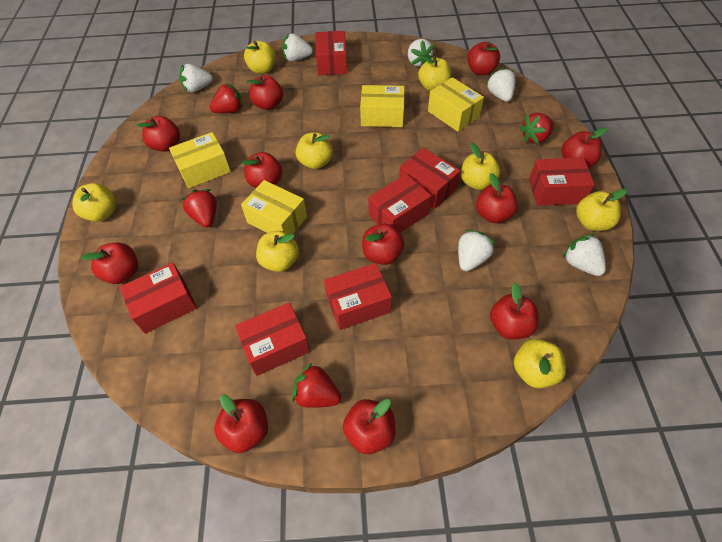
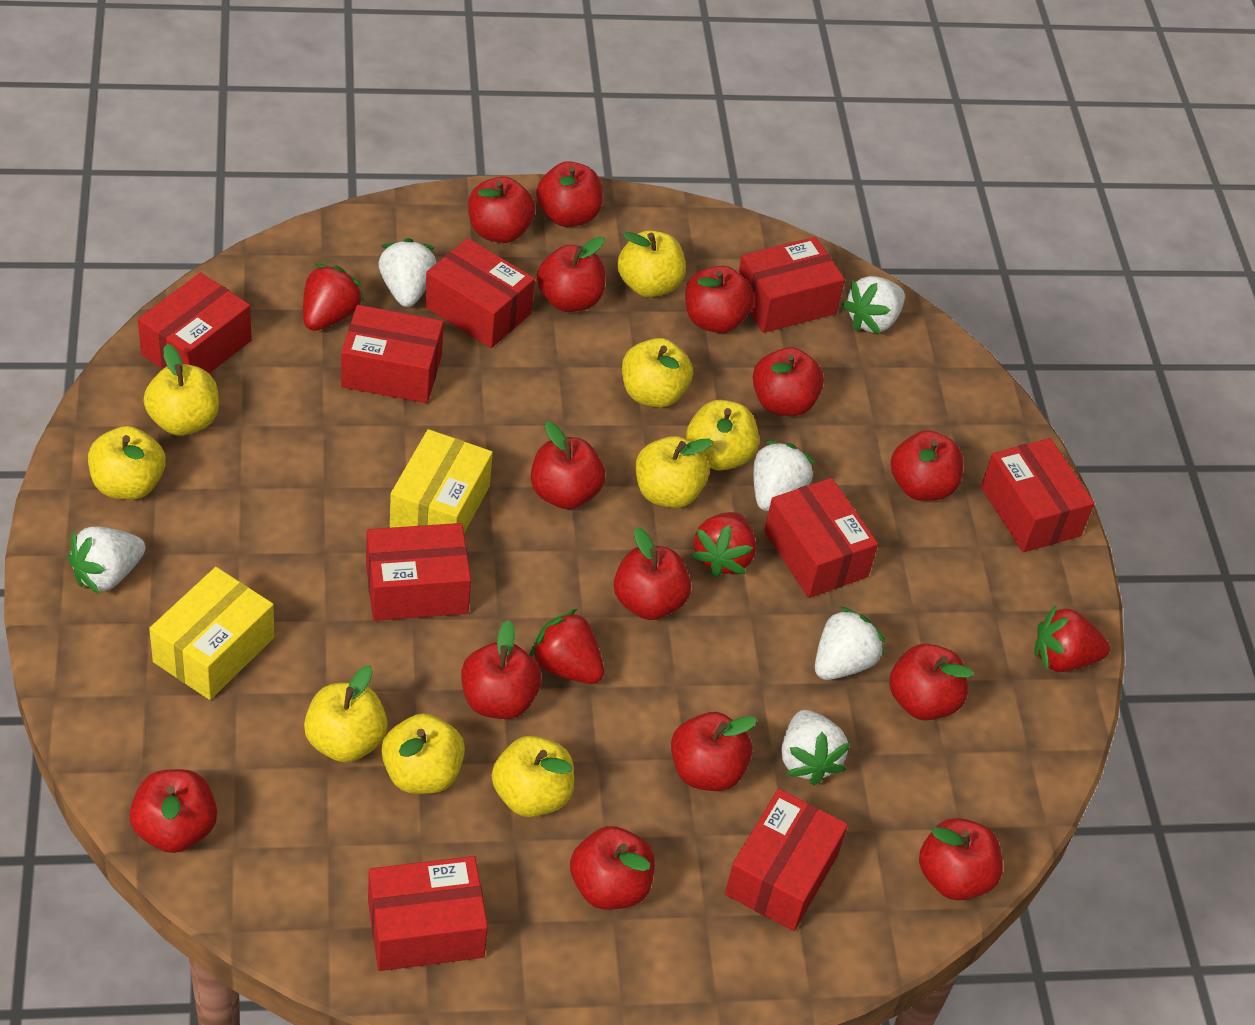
red apple: 11 -> 14
red box: 7 -> 9
yellow apple: 8 -> 9
yellow box: 4 -> 2

